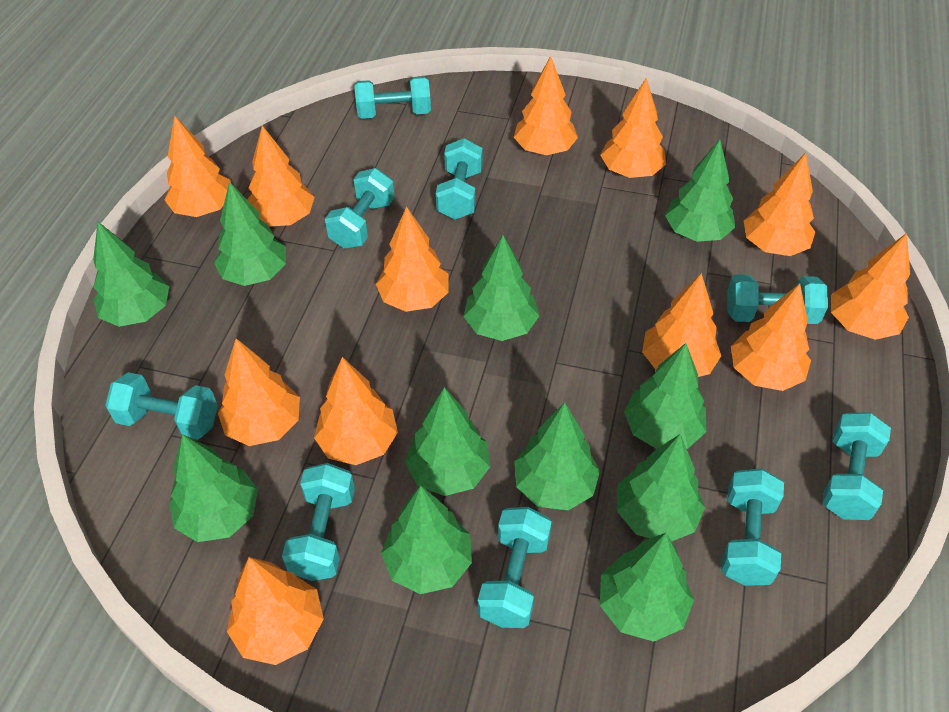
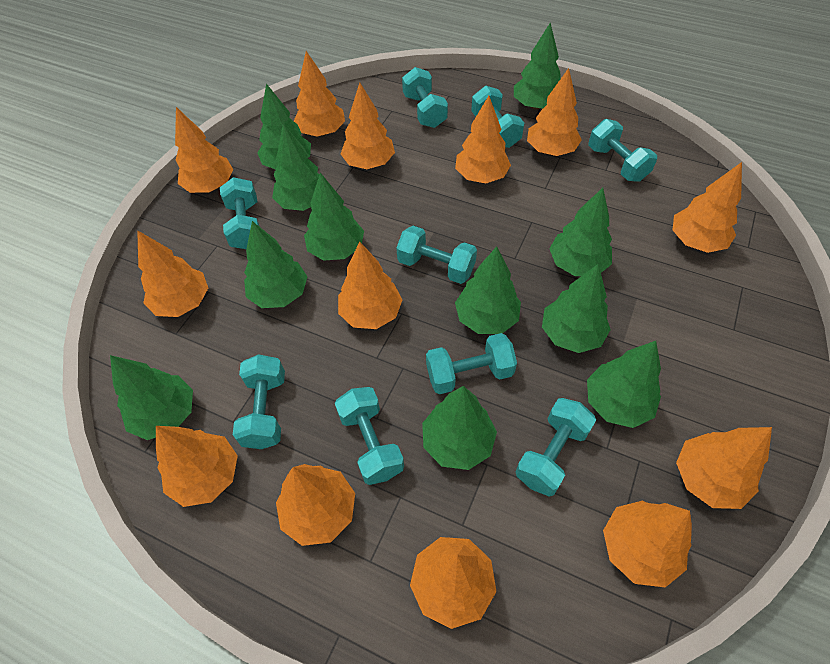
orange tree: 12 -> 13

